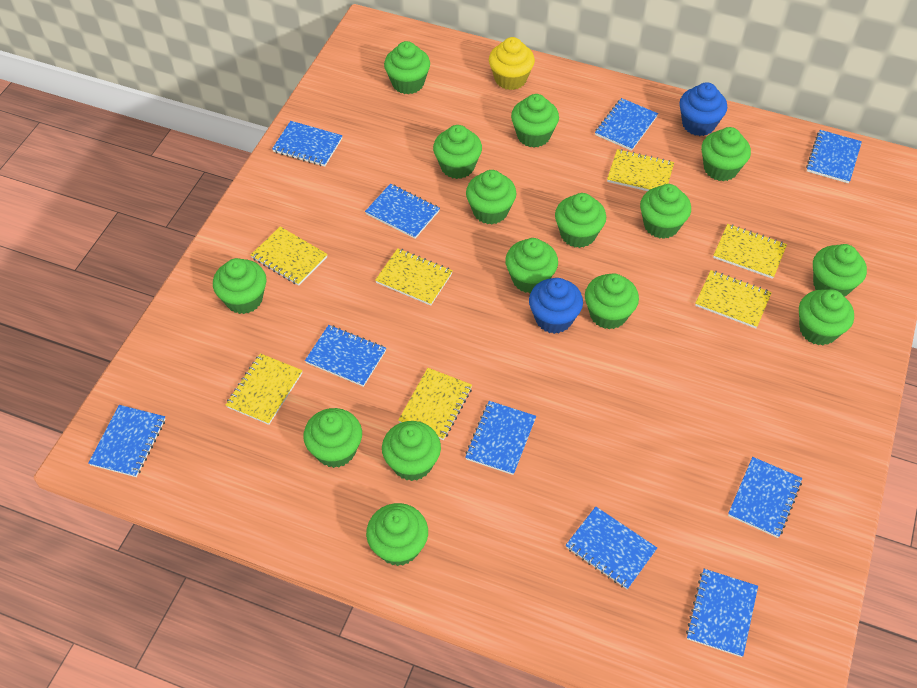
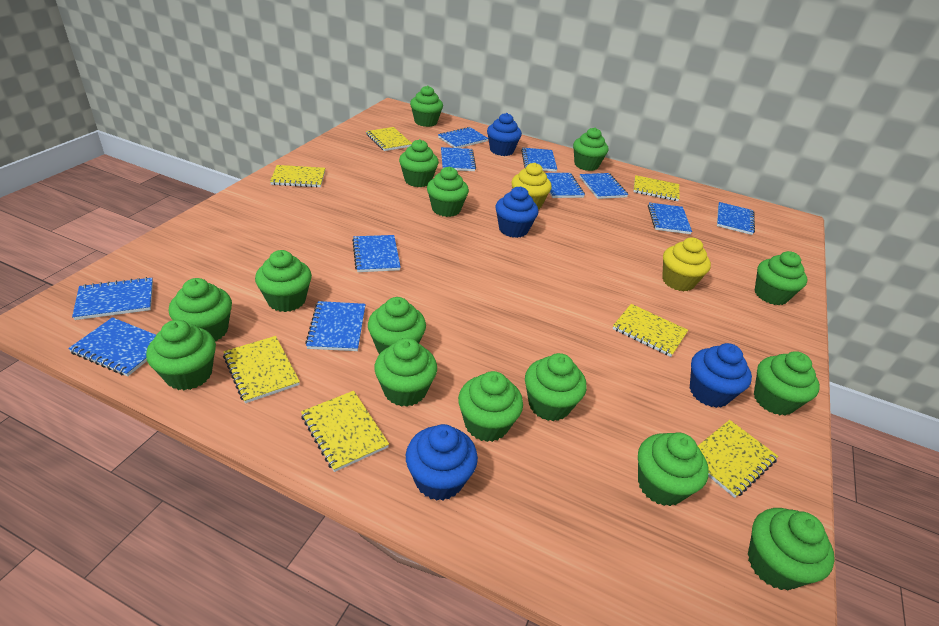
blue cupcake: 2 -> 4
blue notebook: 10 -> 11
yellow cupcake: 1 -> 2

